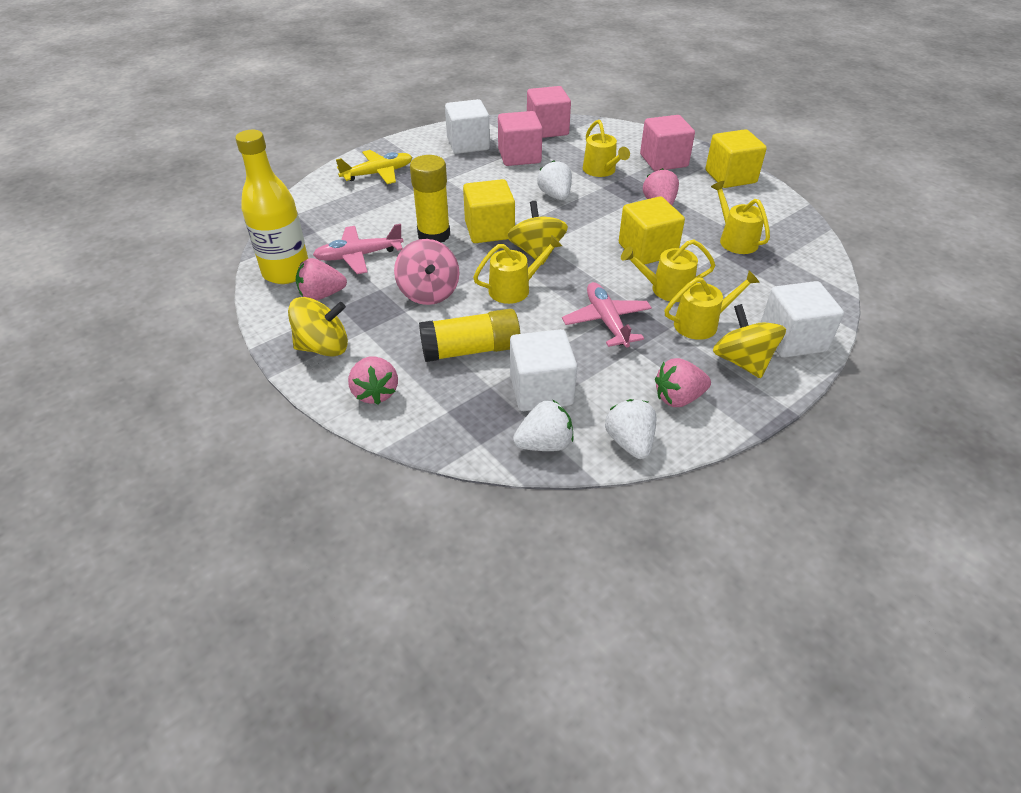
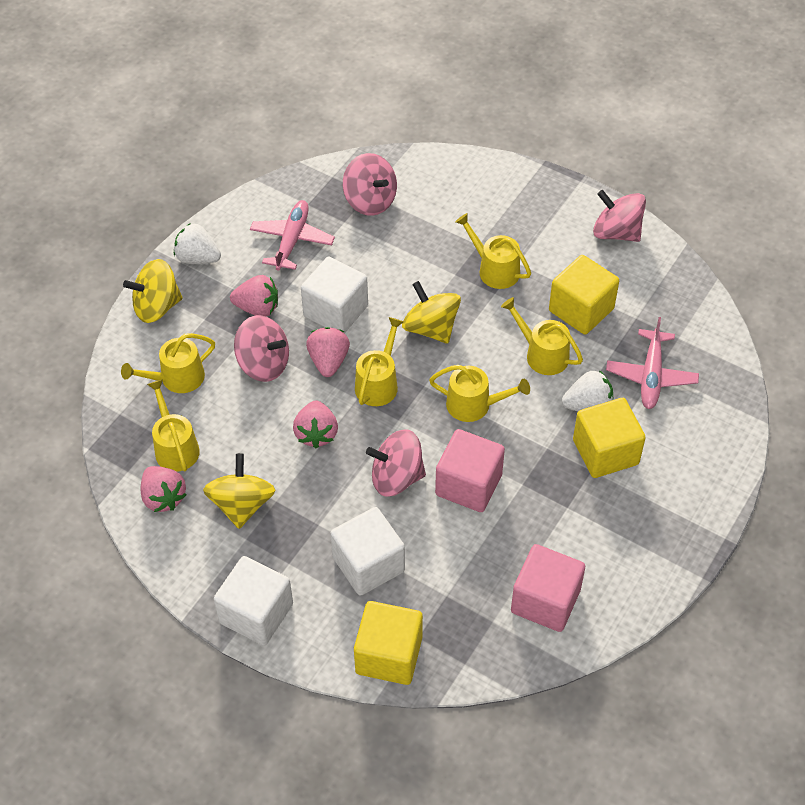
pink cube: 3 -> 2
pink spinning top: 1 -> 4
white strawberry: 3 -> 2
yellow bottle: 1 -> 0
yellow glue stick: 2 -> 0
yellow plane: 1 -> 0
yellow watering can: 5 -> 6

